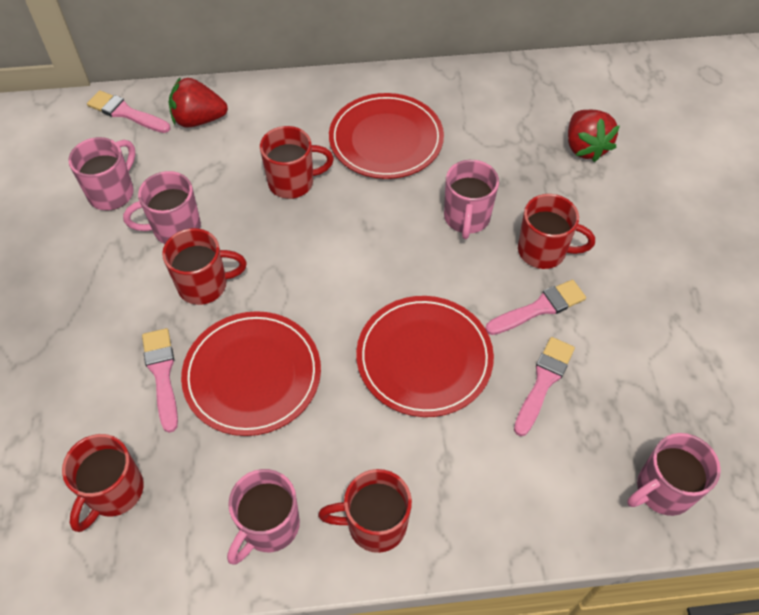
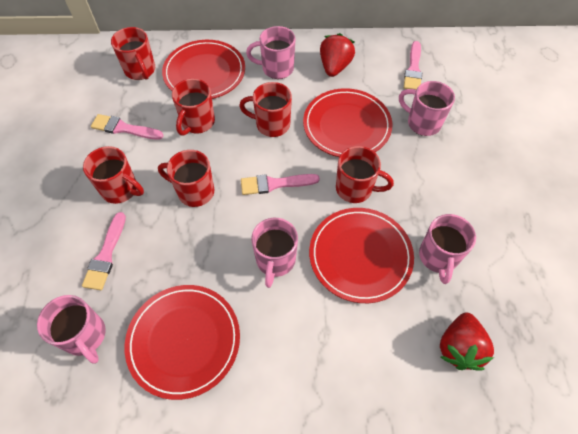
red mug: 5 -> 6
red plate: 3 -> 4

